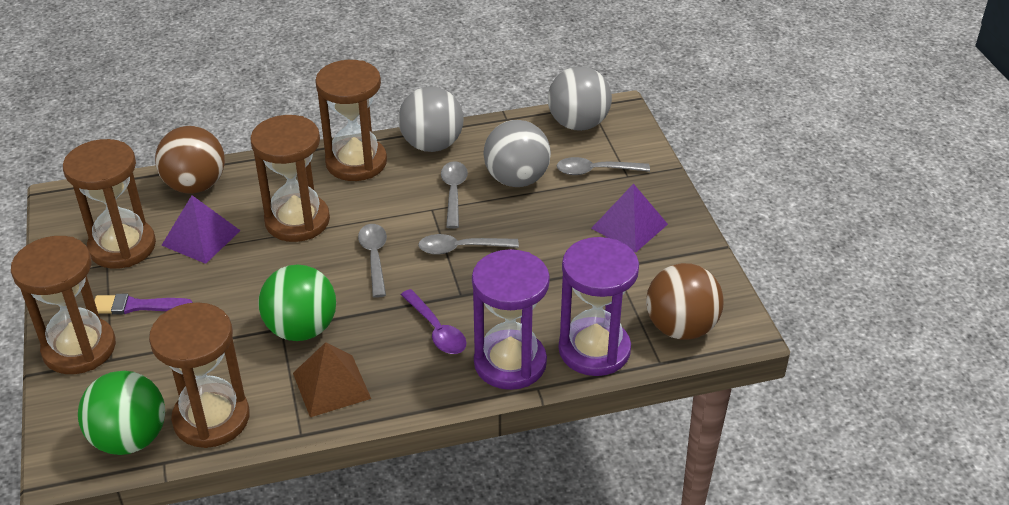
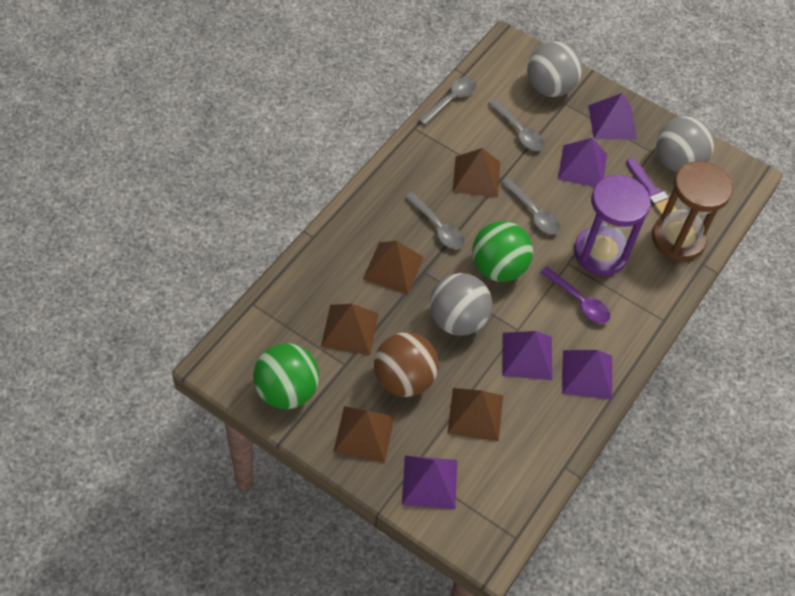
brown ball: 2 -> 1
brown hourglass: 5 -> 1
brown pyramid: 1 -> 5
purple hourglass: 2 -> 1
purple pyramid: 2 -> 5

